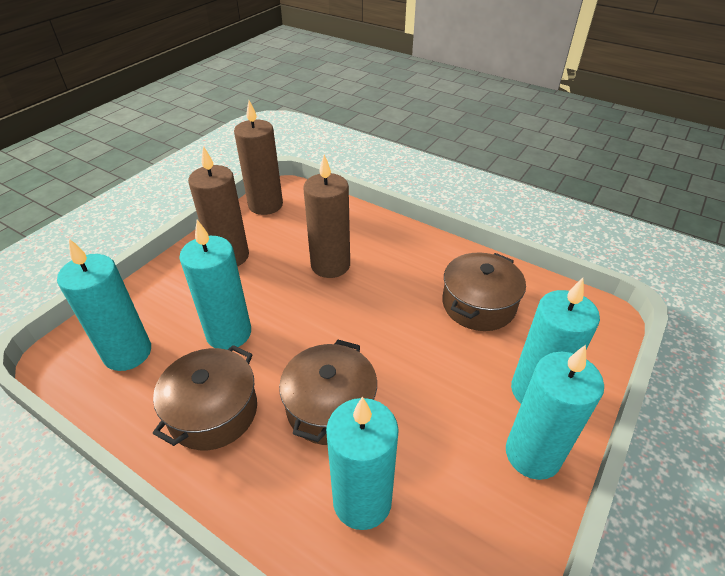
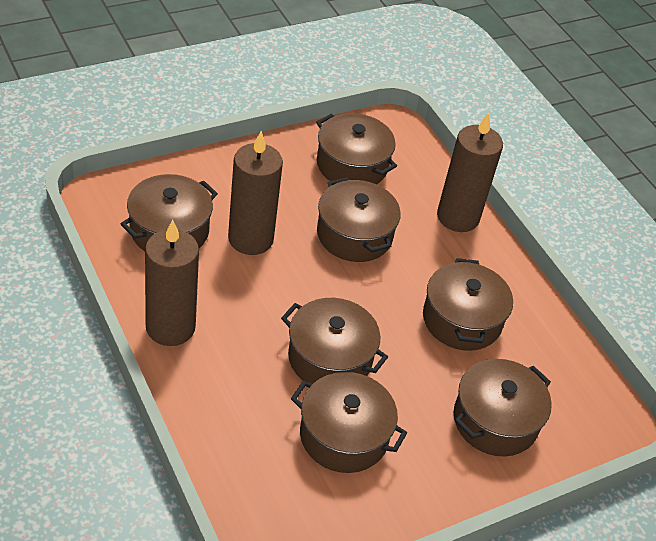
brown pot: 3 -> 7
turquoise candle: 5 -> 0

